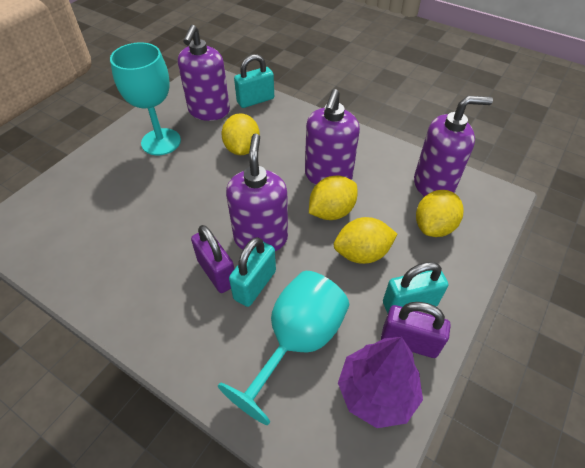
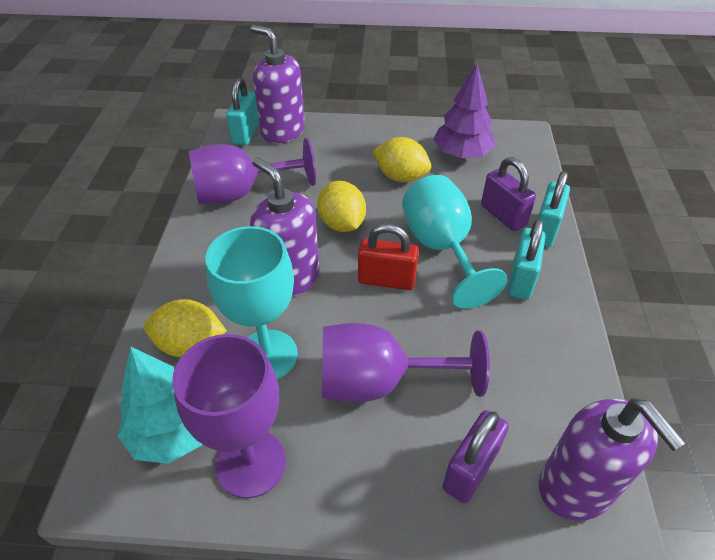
purple goblet: 0 -> 3
purple soap dispenser: 4 -> 3
red padlock: 0 -> 1
turquoise tree: 0 -> 1
yellow lemon: 4 -> 3

